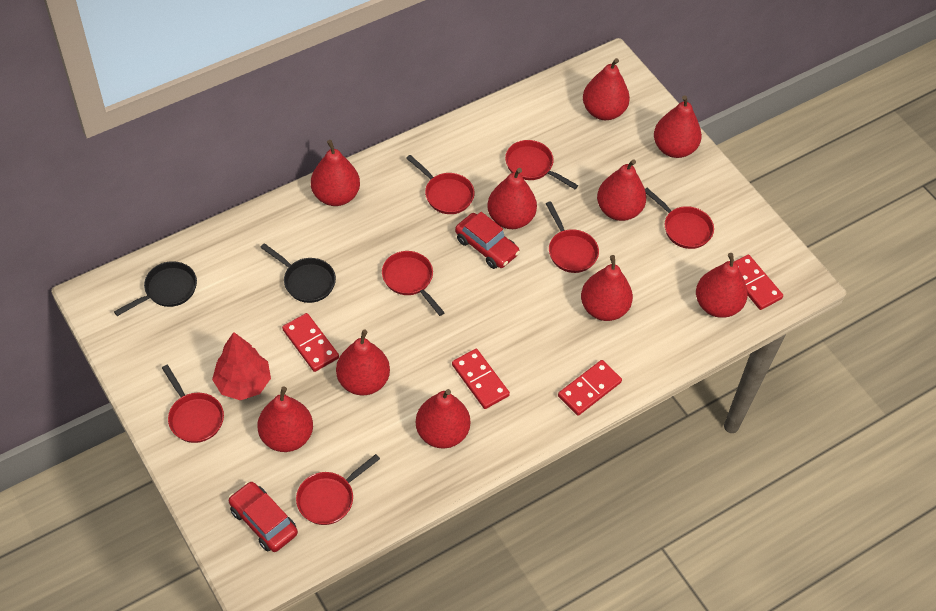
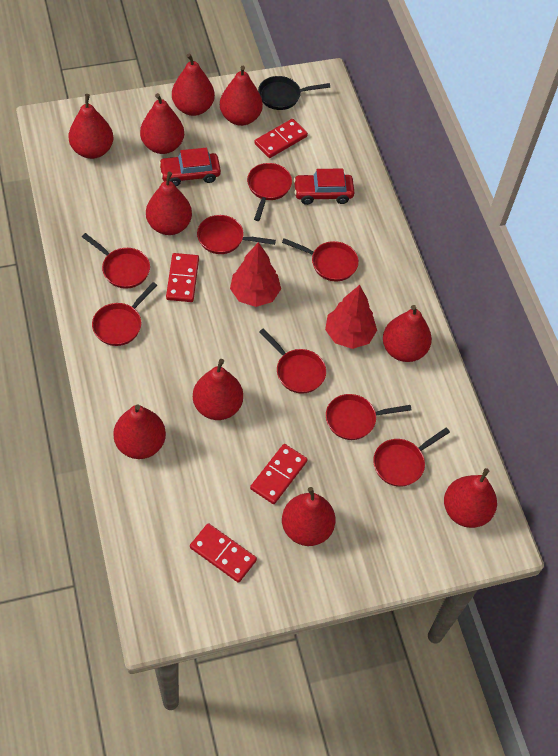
black pan: 2 -> 1
red pan: 7 -> 8
red tree: 1 -> 2

